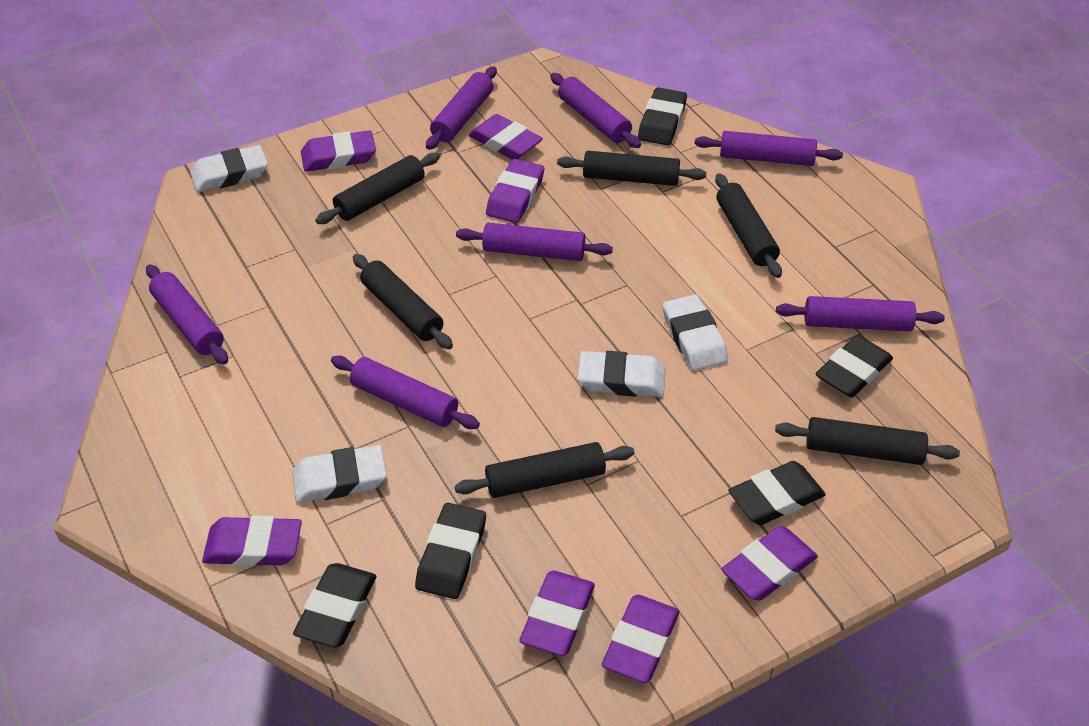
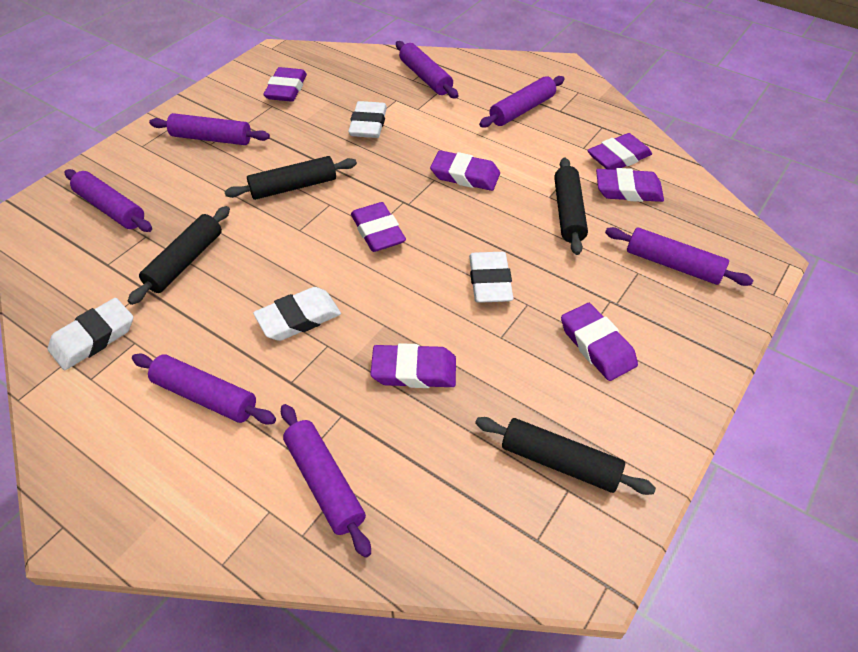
black eraser: 5 -> 0
black rolling pin: 6 -> 4

